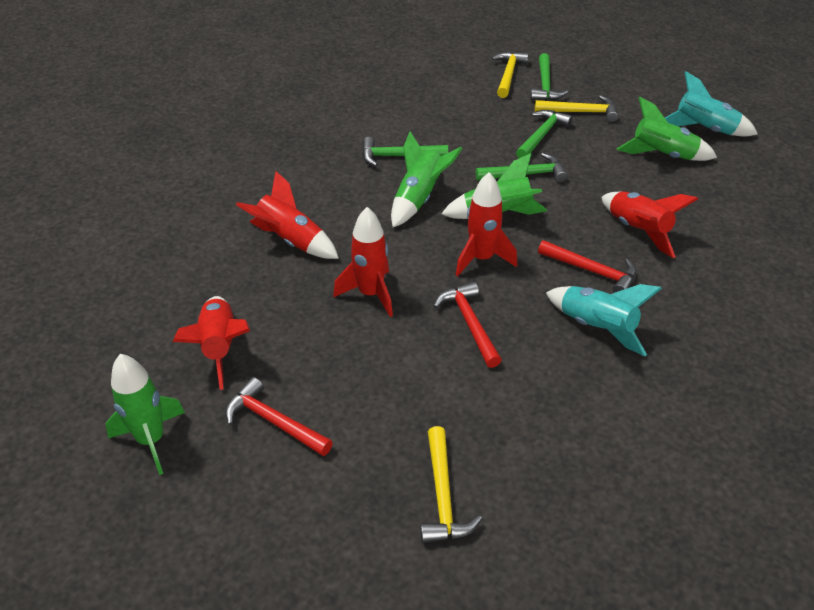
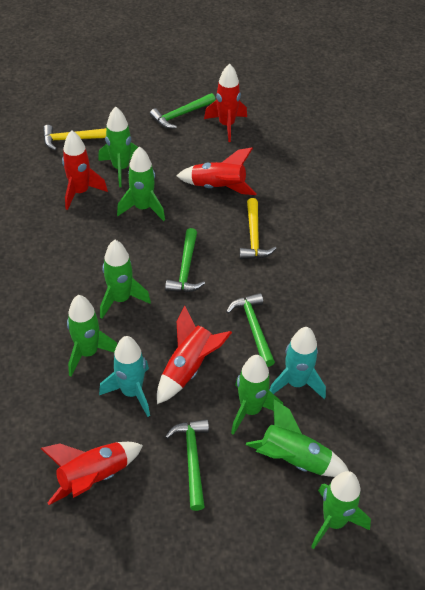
green rocket: 4 -> 7
red hammer: 3 -> 0
yellow hammer: 3 -> 2

